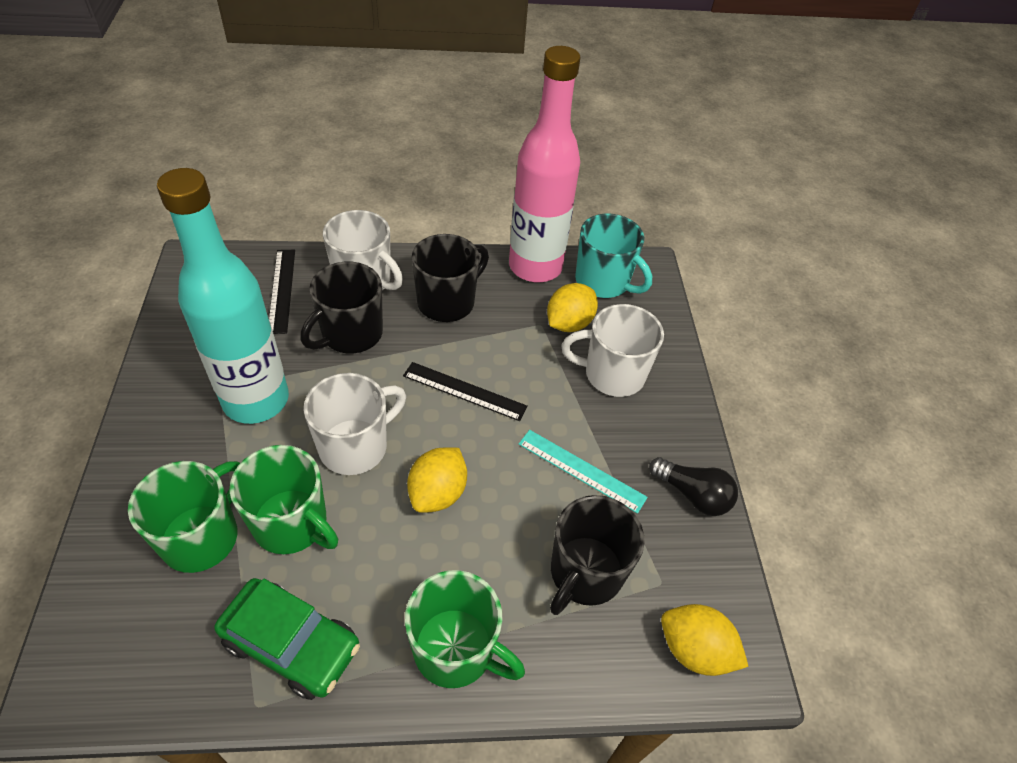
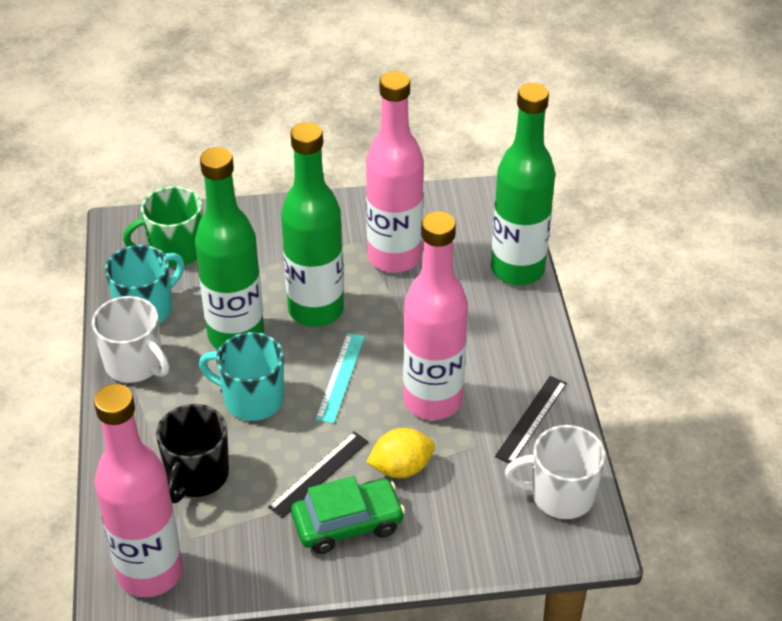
black light bulb: 1 -> 0
black mug: 3 -> 1
green bottle: 0 -> 3
green mug: 3 -> 1
pink bottle: 1 -> 3
turquoise bottle: 1 -> 0
turquoise mug: 1 -> 2
white mug: 3 -> 2
yellow lemon: 3 -> 1

